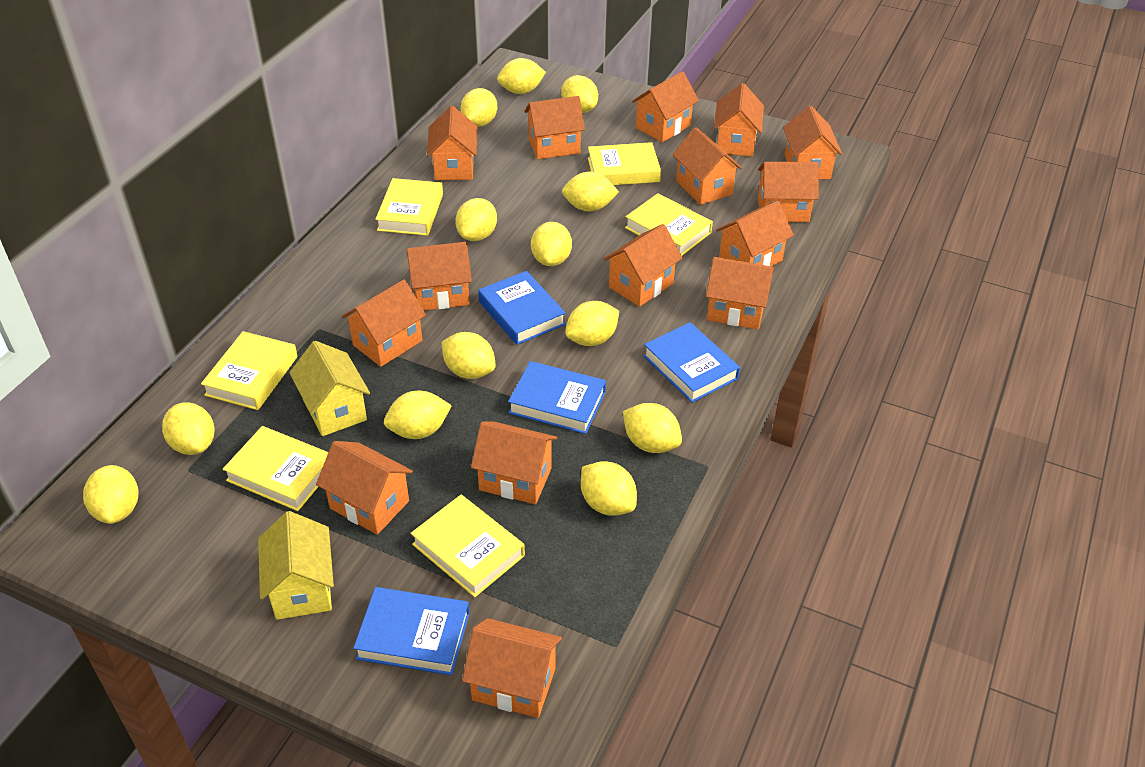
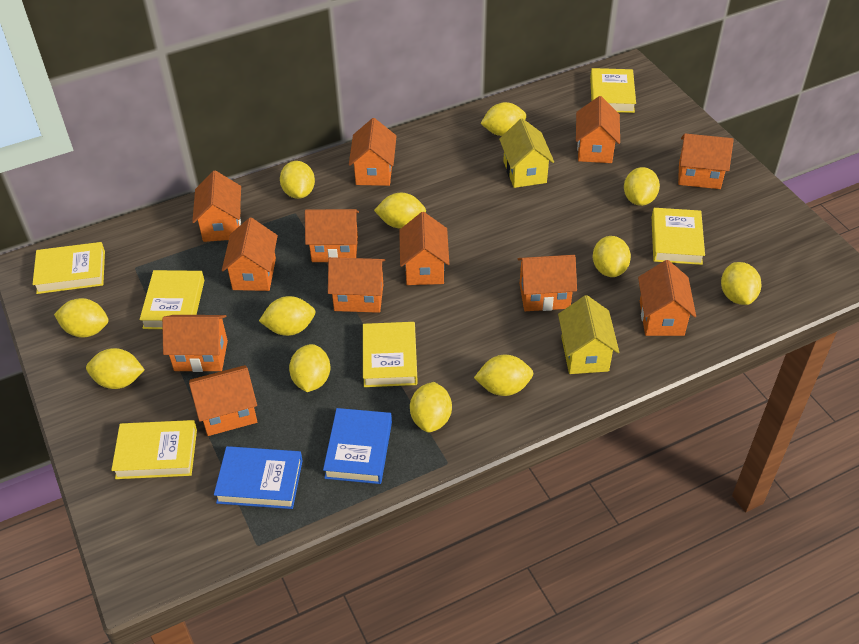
blue book: 4 -> 2
orange house: 15 -> 12
yellow lemon: 13 -> 12

